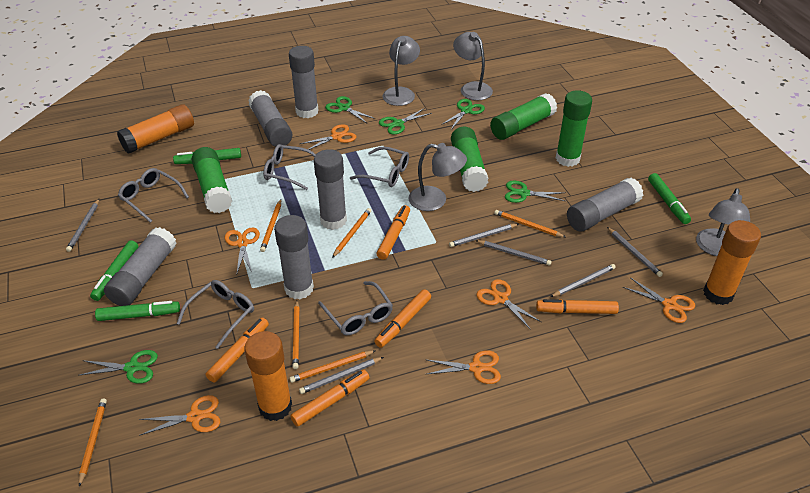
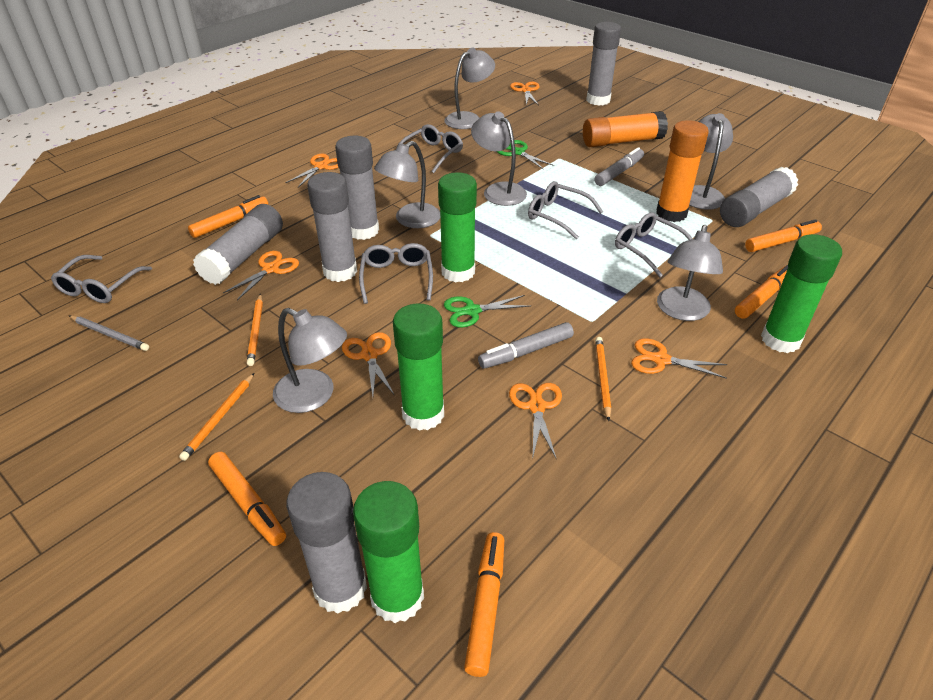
green marker: 4 -> 0
green scissors: 5 -> 2
grey lamp: 4 -> 6
grey marker: 0 -> 2
grey pencil: 6 -> 1
orange glue stick: 3 -> 2
orange pencil: 6 -> 3

